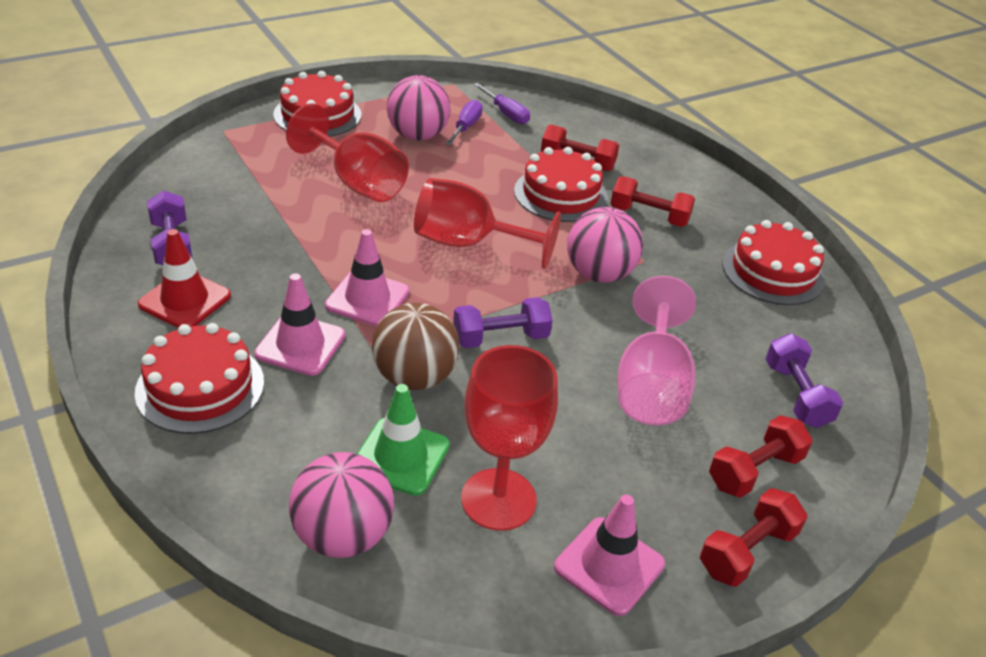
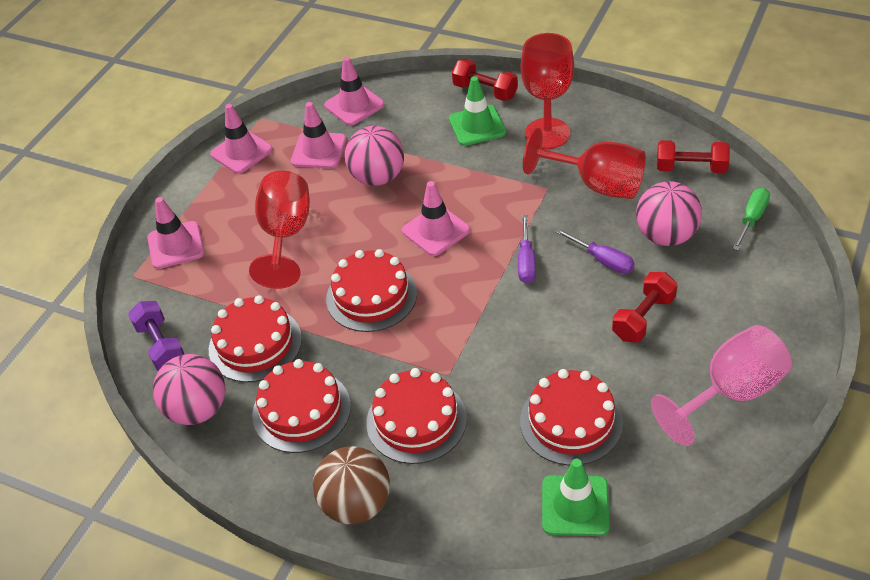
green screwdriver: 0 -> 1
green traffic cone: 1 -> 2
pink traffic cone: 3 -> 5
purple dumbbell: 3 -> 1
red cake: 4 -> 5
red dumbbell: 4 -> 3
red traffic cone: 1 -> 0

